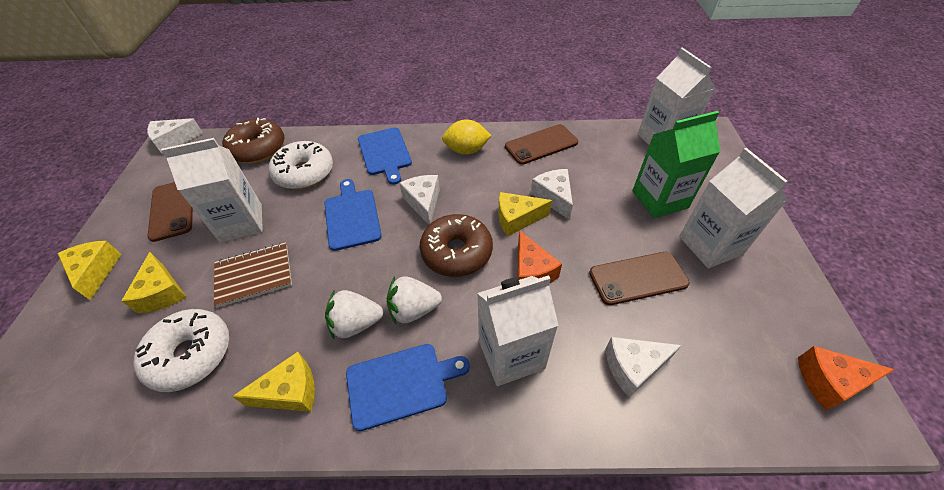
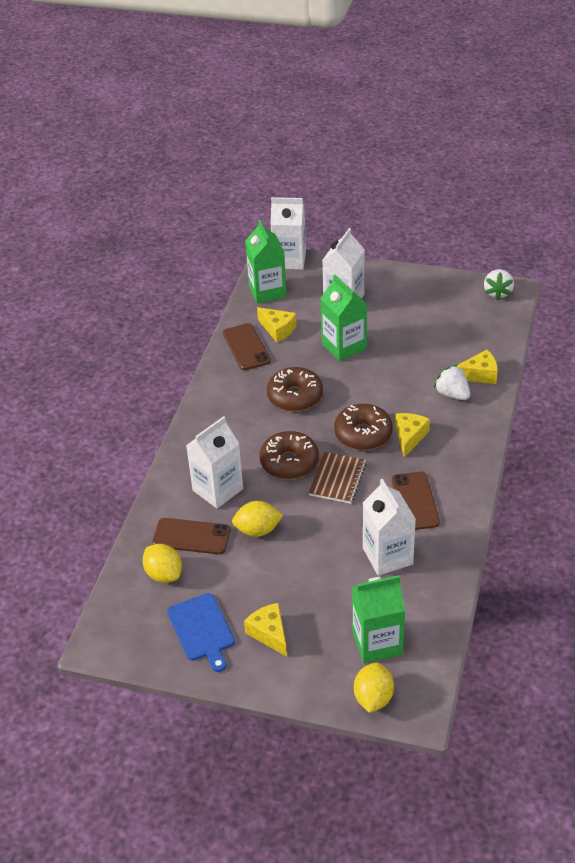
blue cutting board: 3 -> 1
brown donut: 2 -> 3
green carton: 1 -> 3
orange cheese: 2 -> 0
white cheese: 4 -> 0
white donut: 2 -> 0
yellow lemon: 1 -> 3

